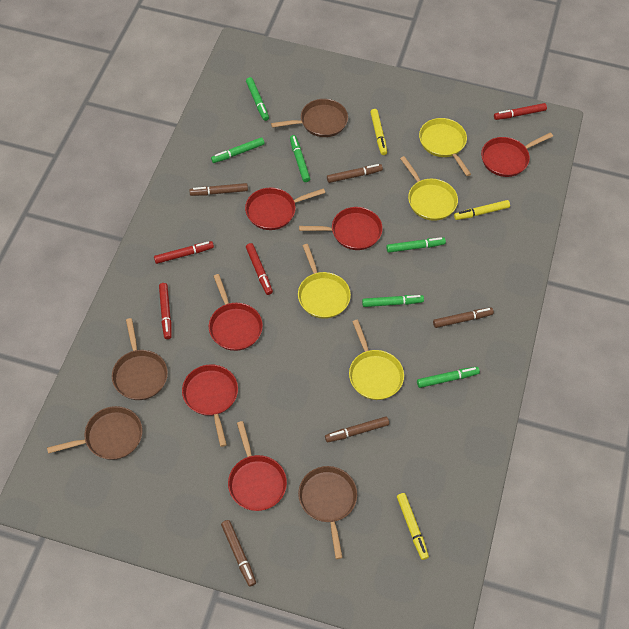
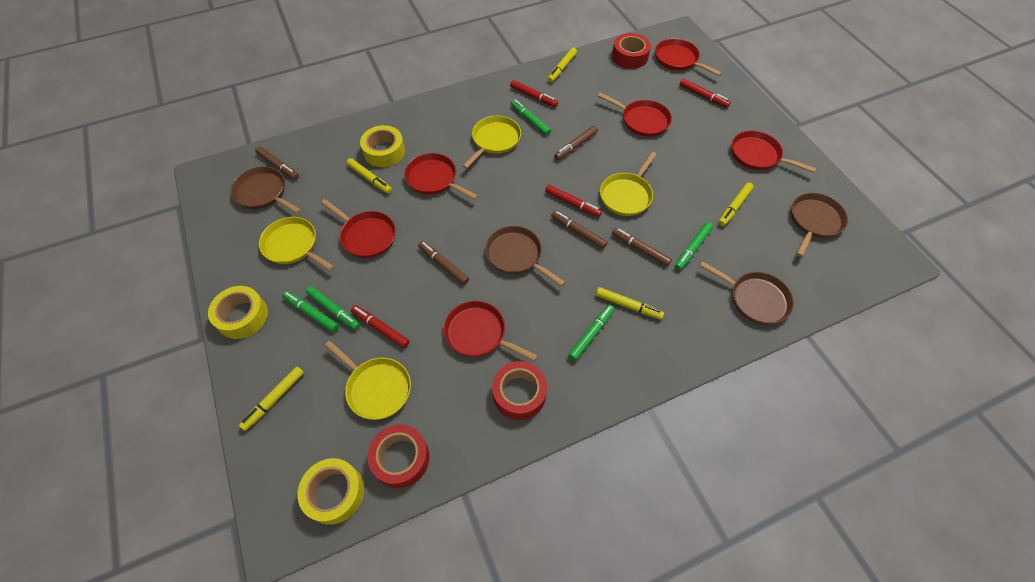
green marker: 6 -> 5
red tape: 0 -> 3
yellow marker: 3 -> 5
yellow tape: 0 -> 3

